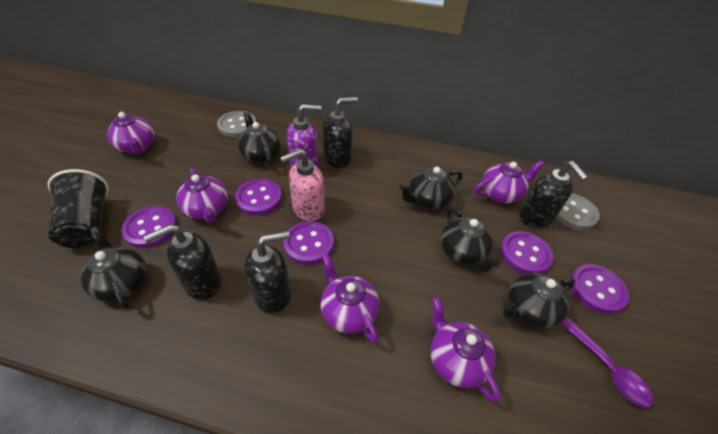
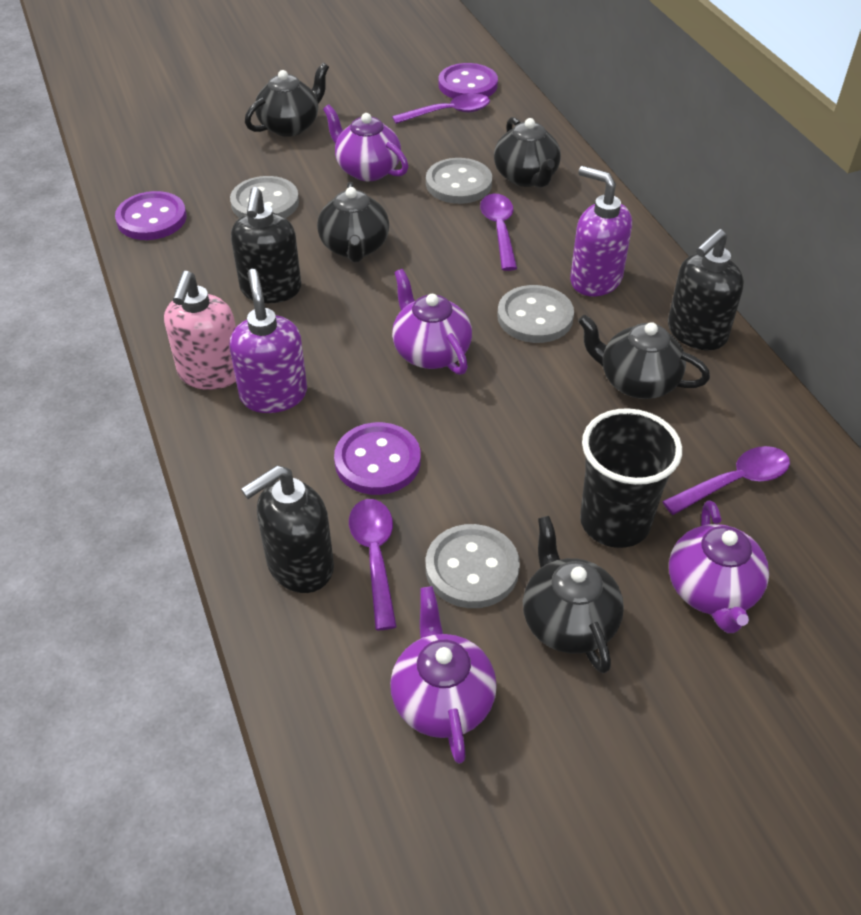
black soap dispenser: 4 -> 3
grey button: 2 -> 4
purple button: 5 -> 3
purple soap dispenser: 1 -> 2
purple spoon: 1 -> 4
purple teapot: 5 -> 4

